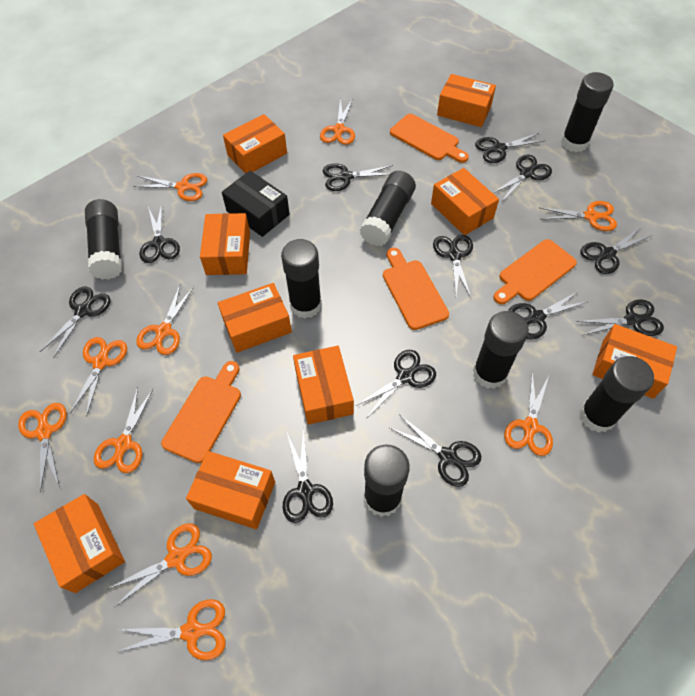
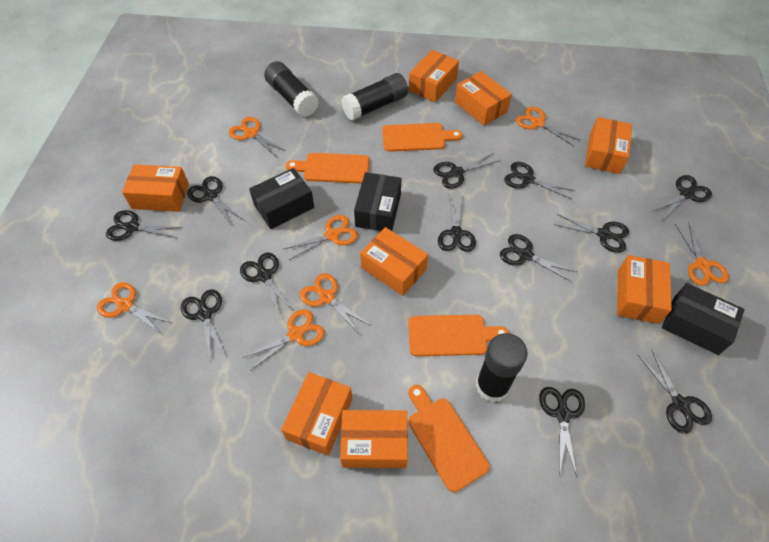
black box: 1 -> 3
black glue stick: 7 -> 3
orange box: 9 -> 8
orange scissors: 10 -> 7

